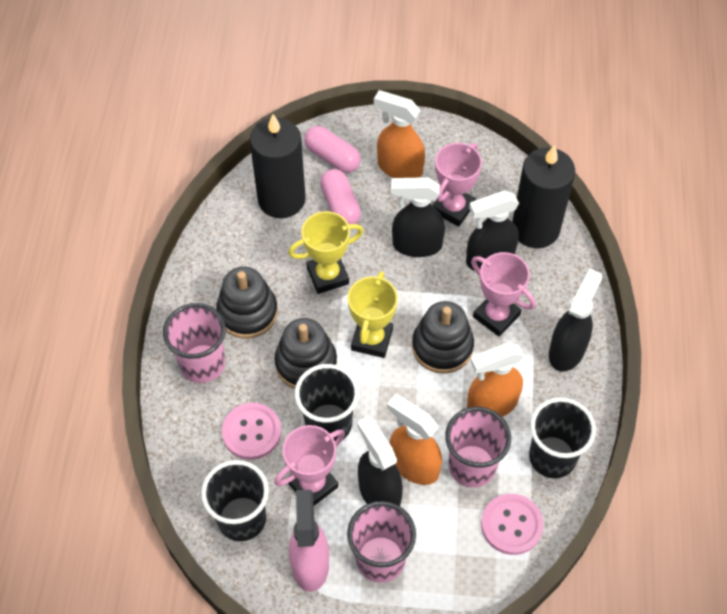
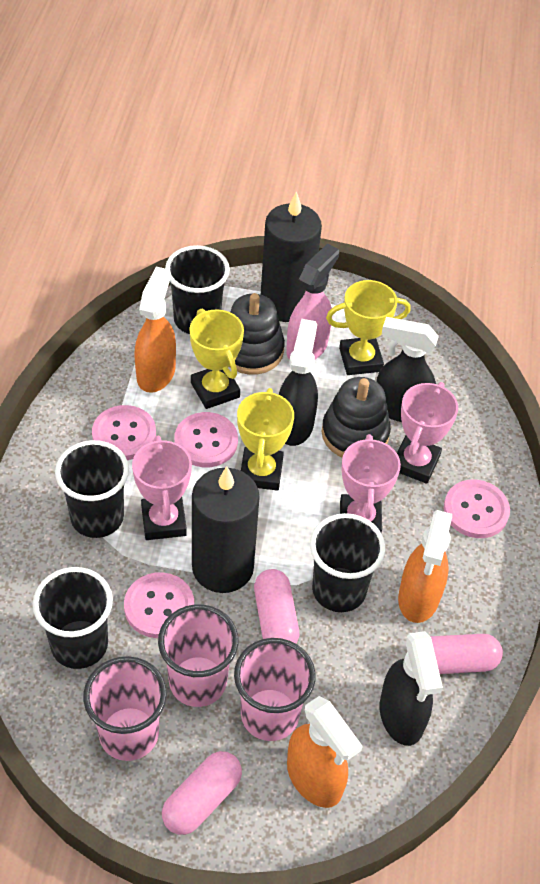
black cup: 3 -> 4
black spray bottle: 4 -> 3
black stacking toy: 3 -> 2
pink button: 2 -> 4
pink capsule: 2 -> 3
yellow trophy: 2 -> 3

